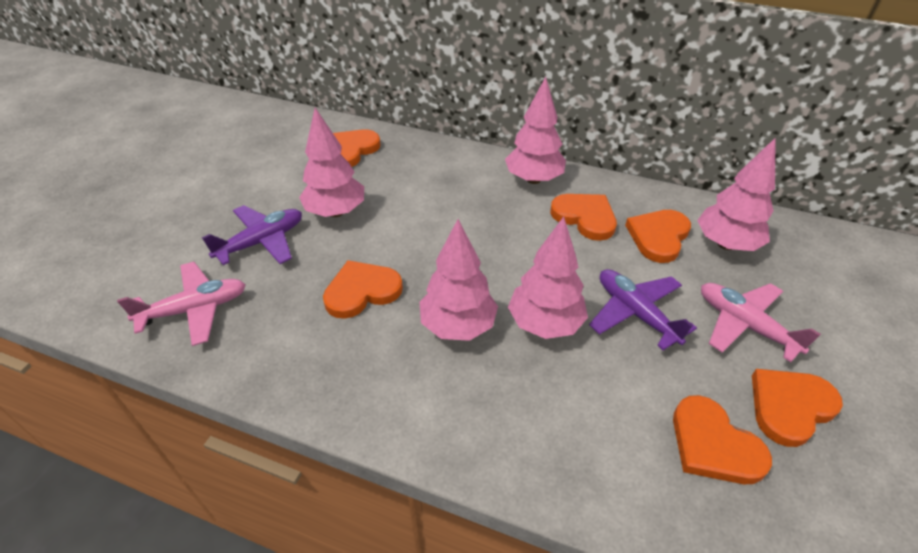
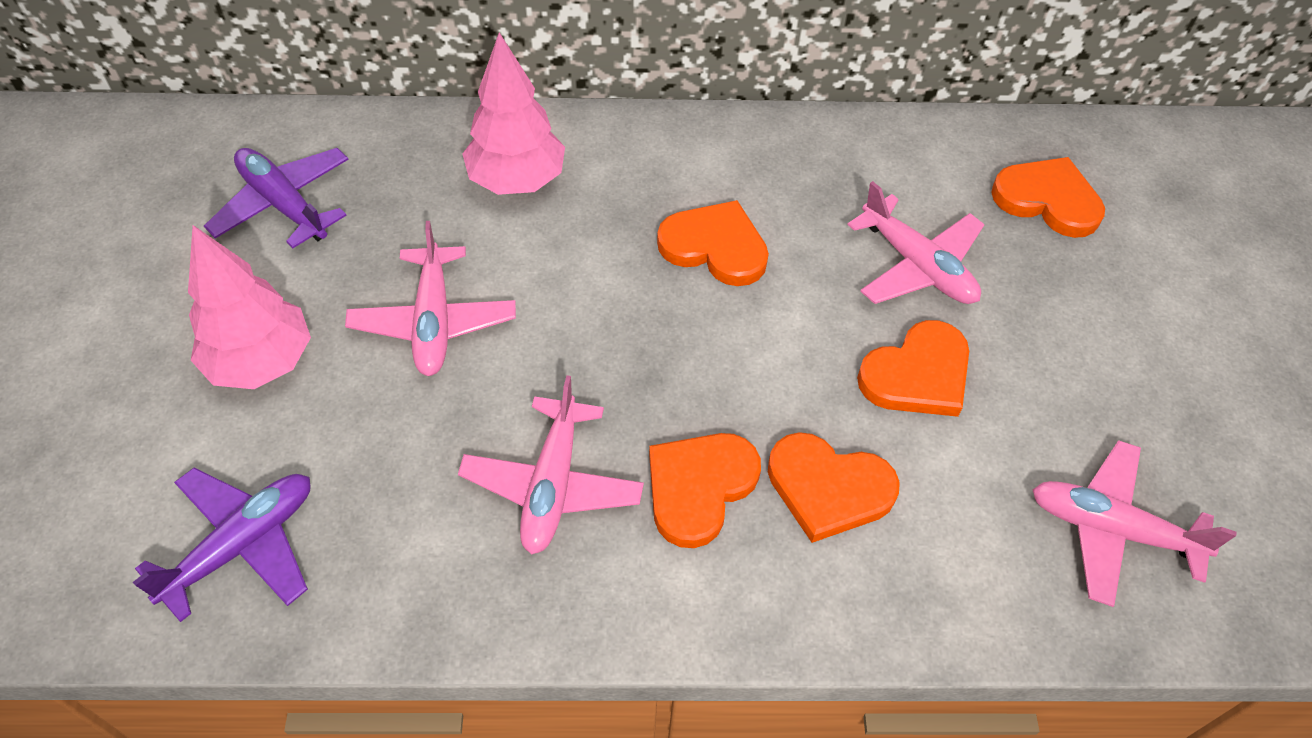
orange heart: 6 -> 5
pink plane: 2 -> 4
pink tree: 5 -> 2

